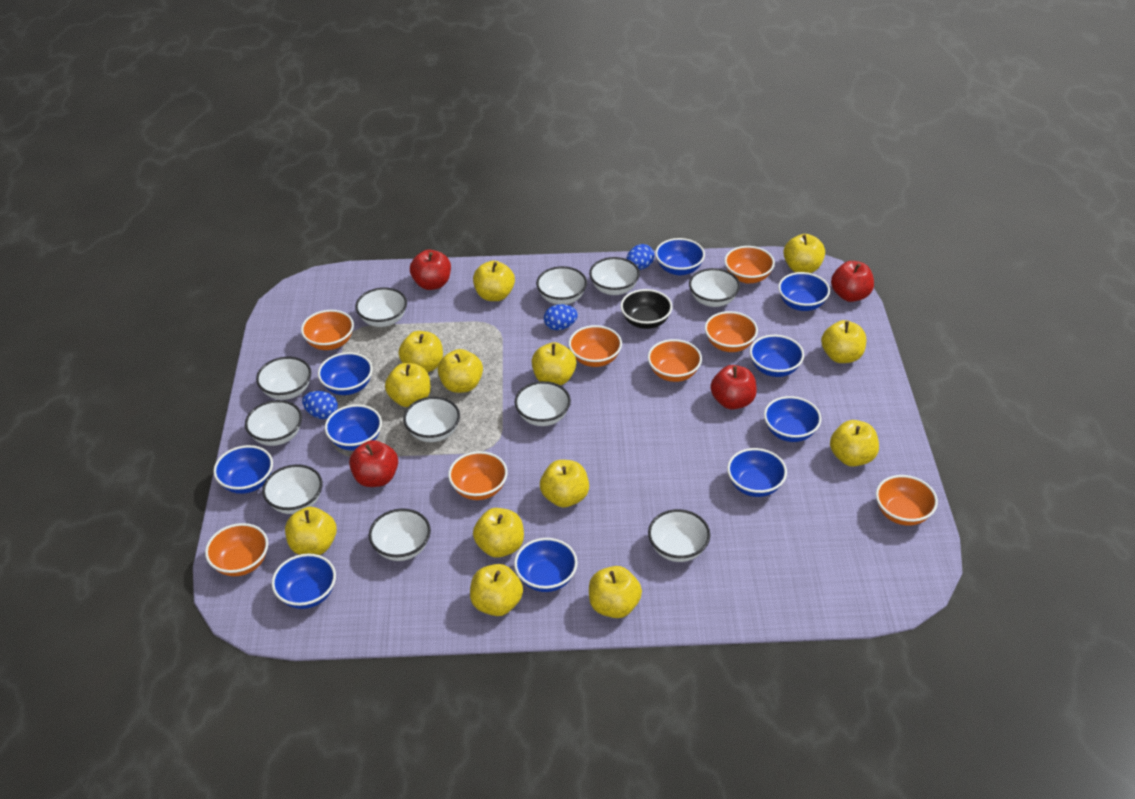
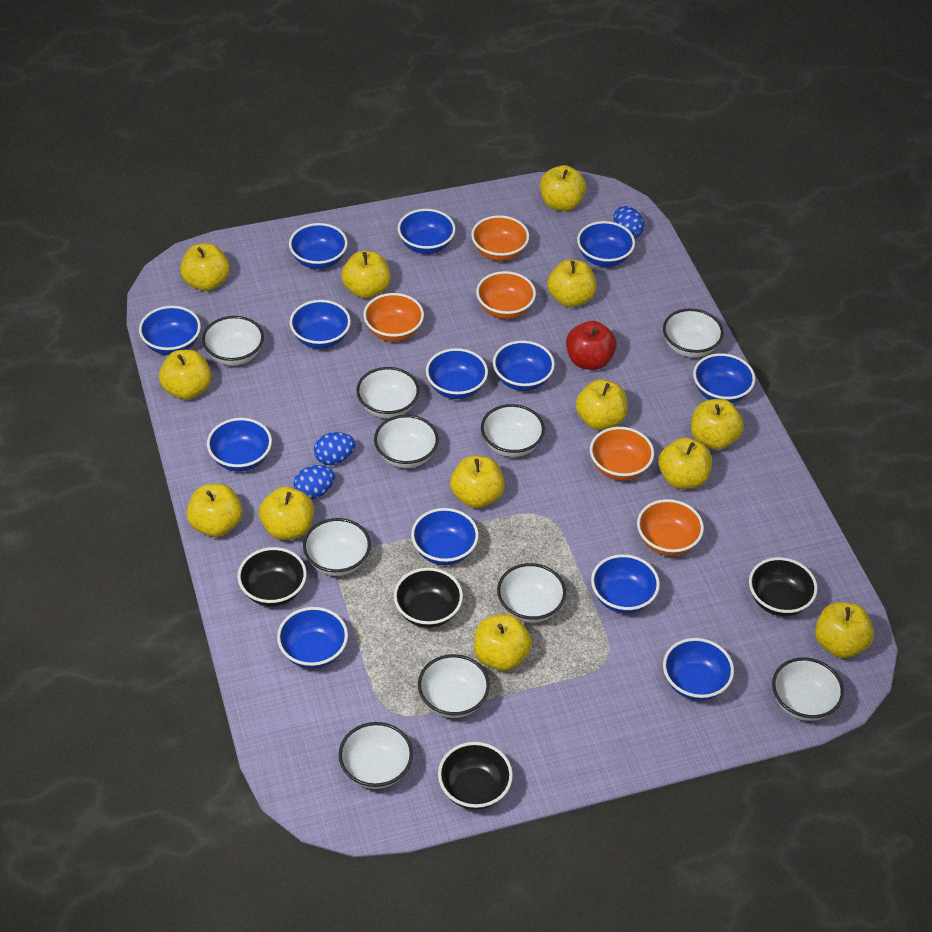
black bowl: 1 -> 4
blue bowl: 10 -> 13
orange bowl: 8 -> 5
red apple: 4 -> 1
white bowl: 11 -> 10

